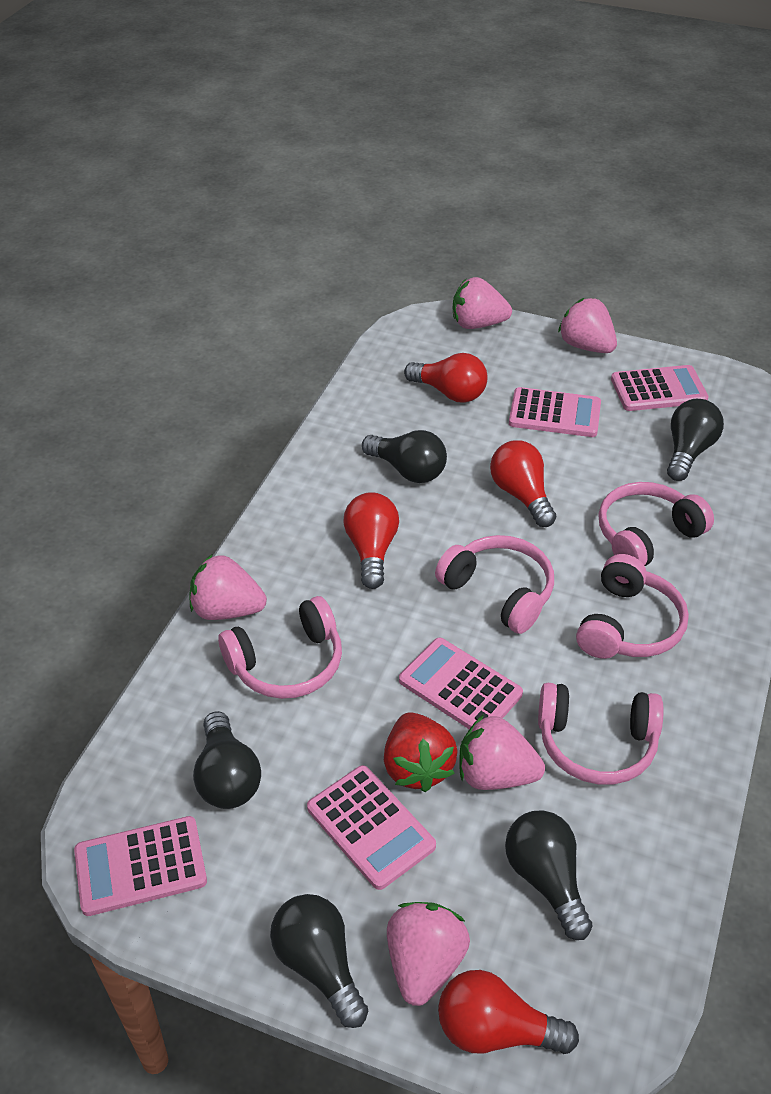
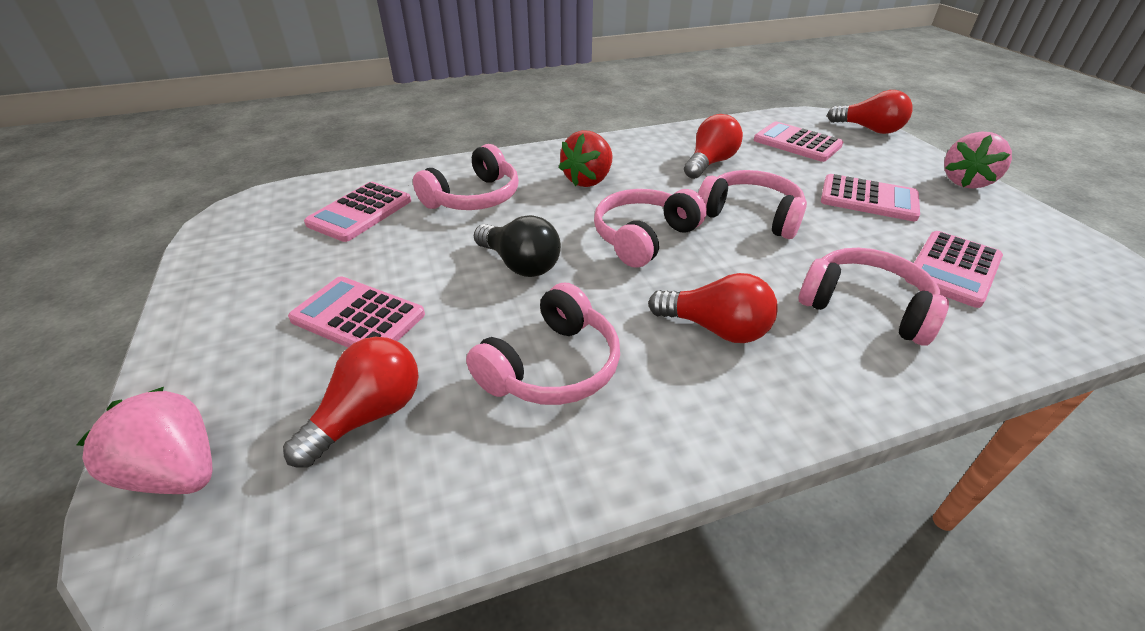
black light bulb: 5 -> 1
pink strawberry: 5 -> 2

